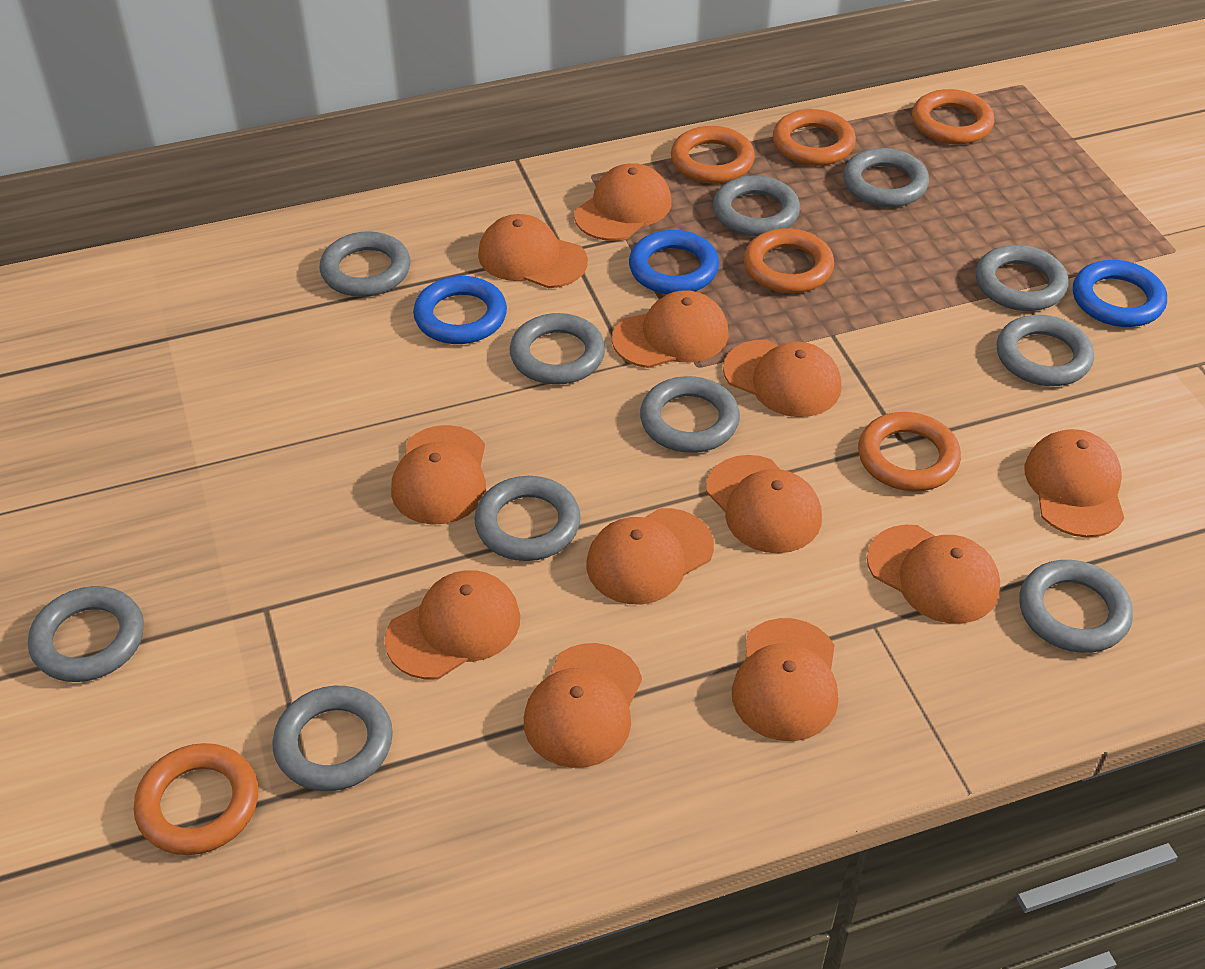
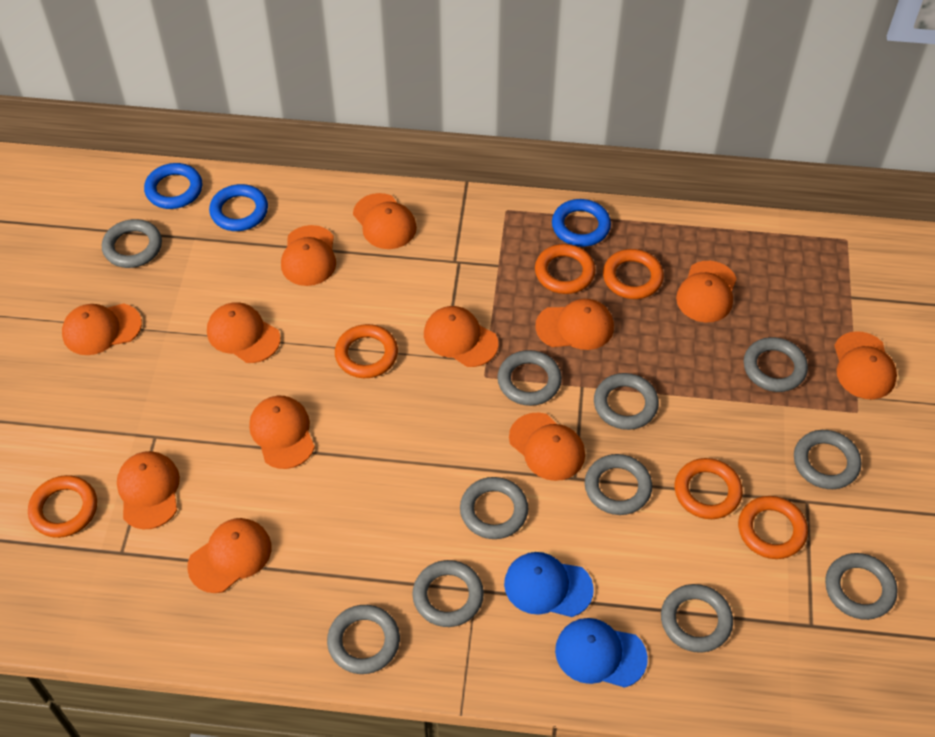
blue cap: 0 -> 2

